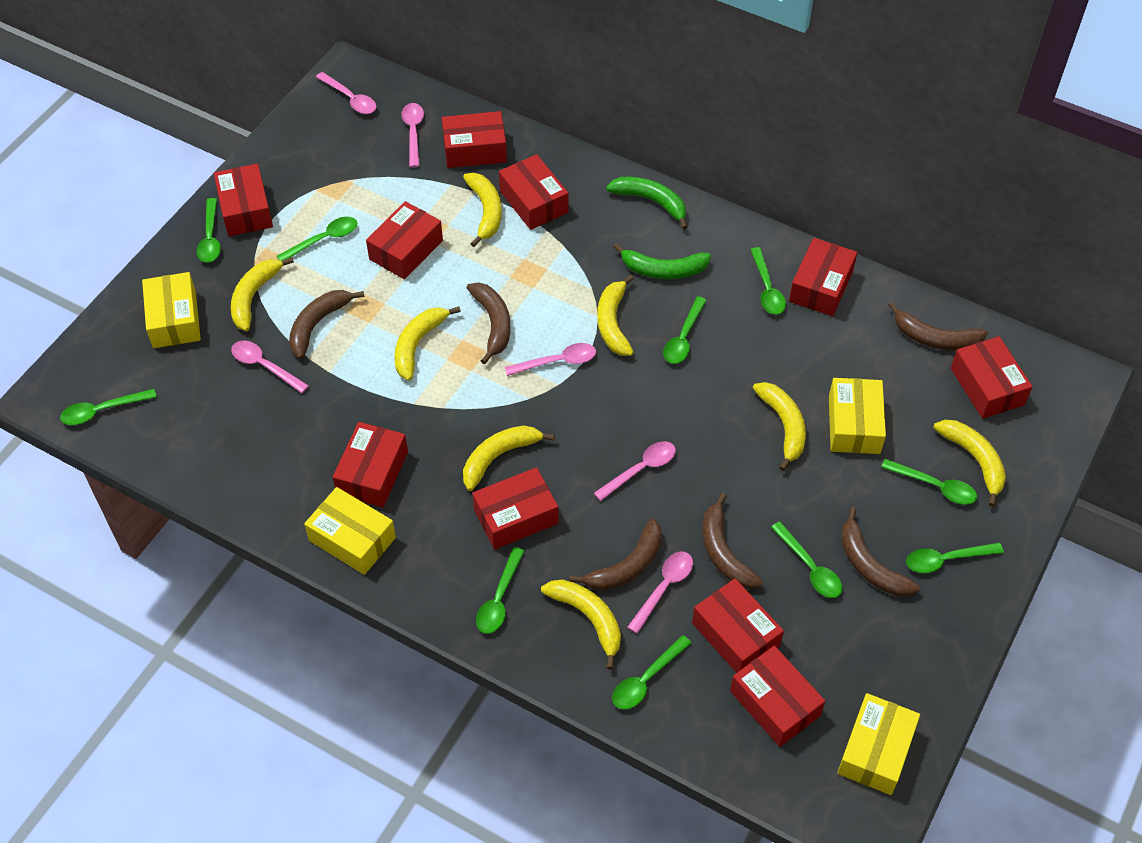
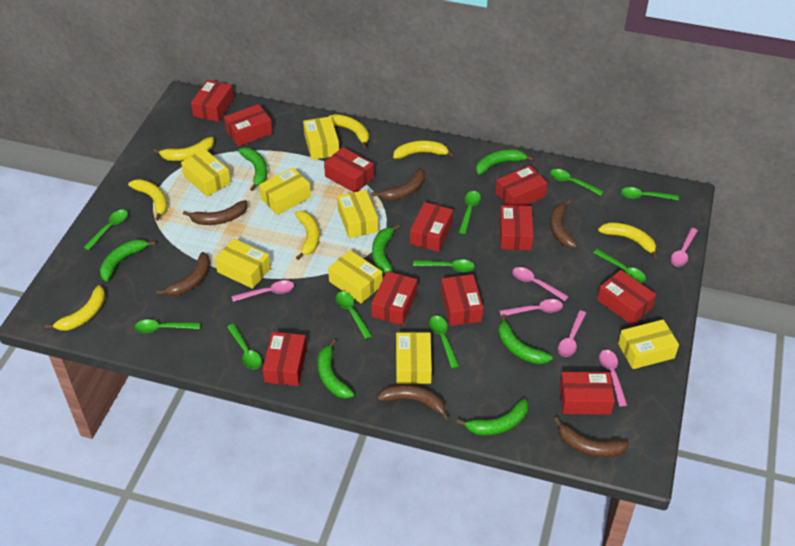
green banana: 2 -> 7
red box: 10 -> 11
yellow banana: 8 -> 7
yellow box: 4 -> 8

